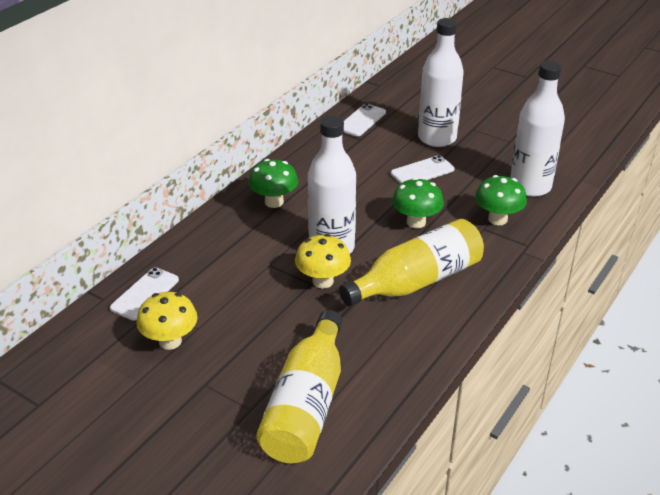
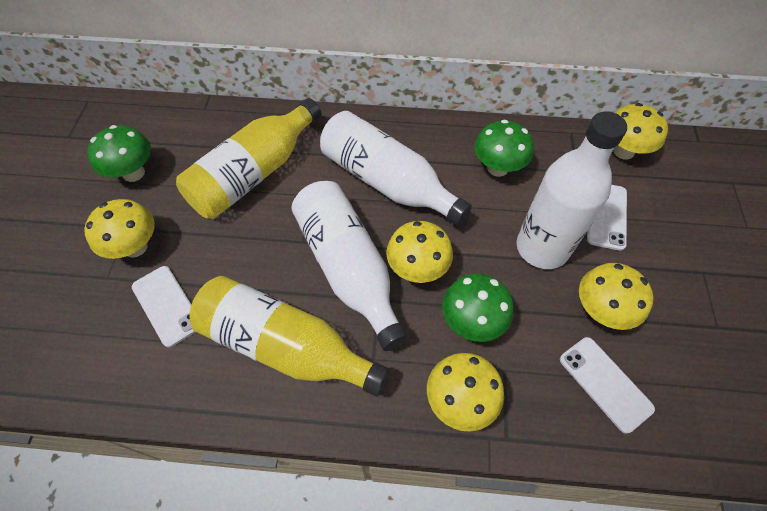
yellow mushroom: 2 -> 5

